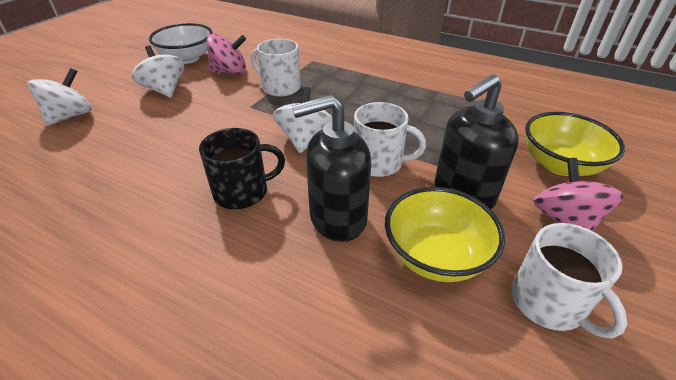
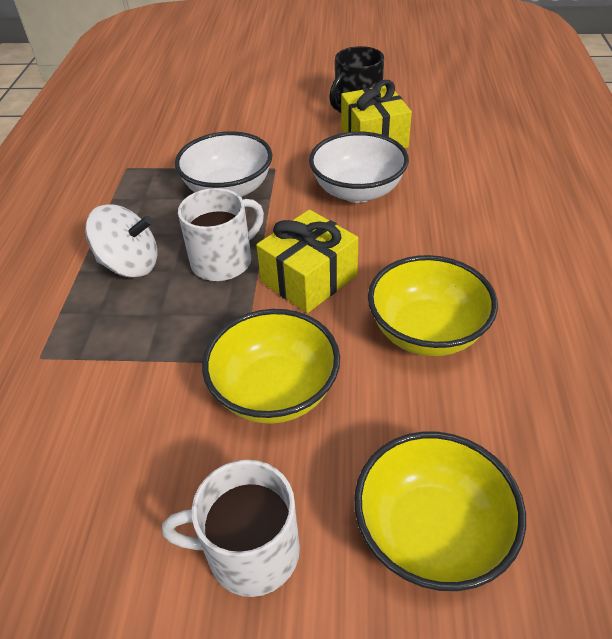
black soap dispenser: 2 -> 0
pink spinning top: 2 -> 0
white bowl: 1 -> 2
white mug: 3 -> 2
white spinning top: 3 -> 1
yellow bowl: 2 -> 3
yellow gift: 0 -> 2

